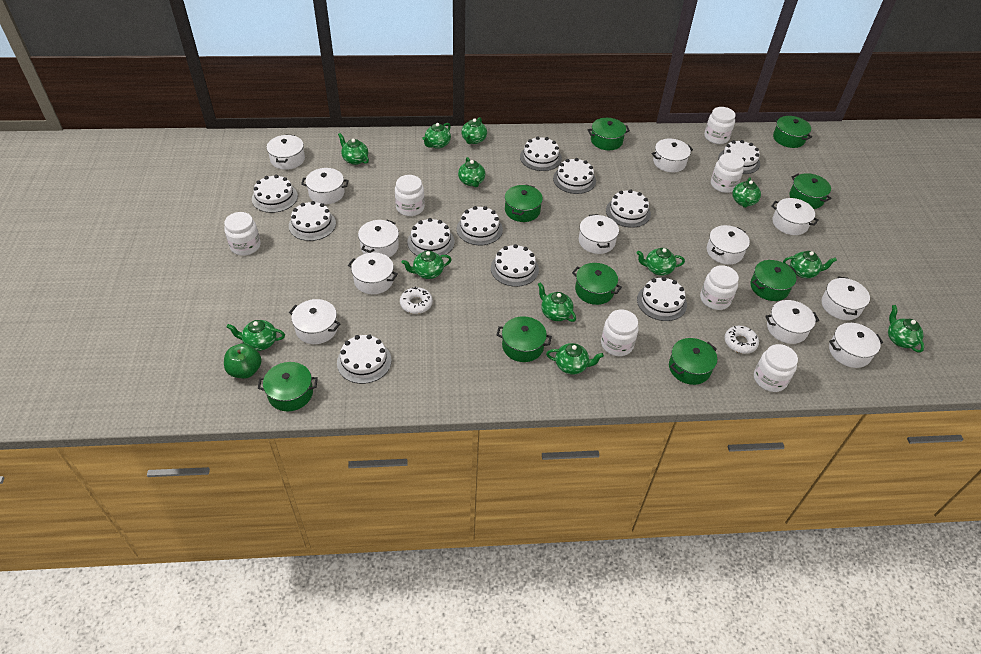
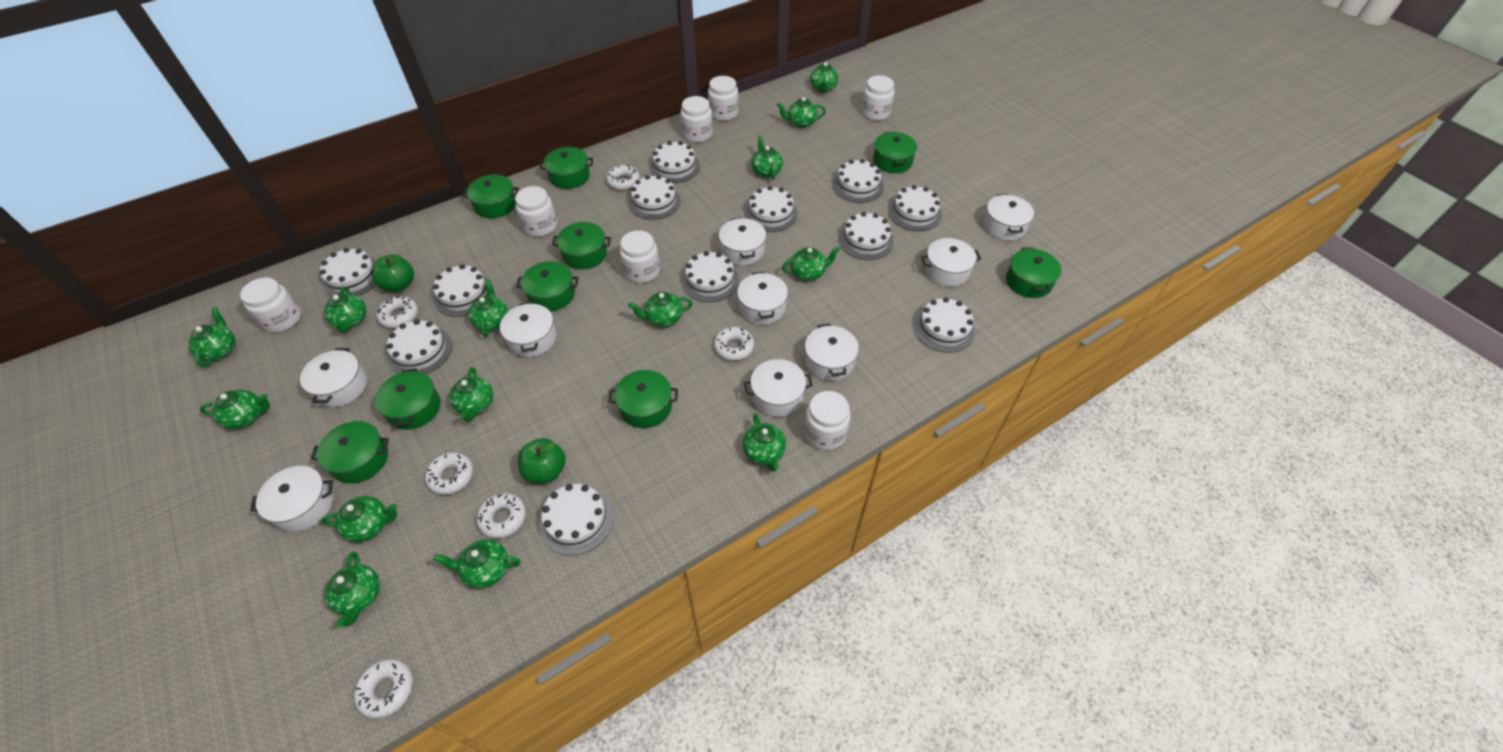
green apple: 1 -> 2
green teapot: 12 -> 14
white cake: 11 -> 12
white donut: 2 -> 6
white pot: 12 -> 9

